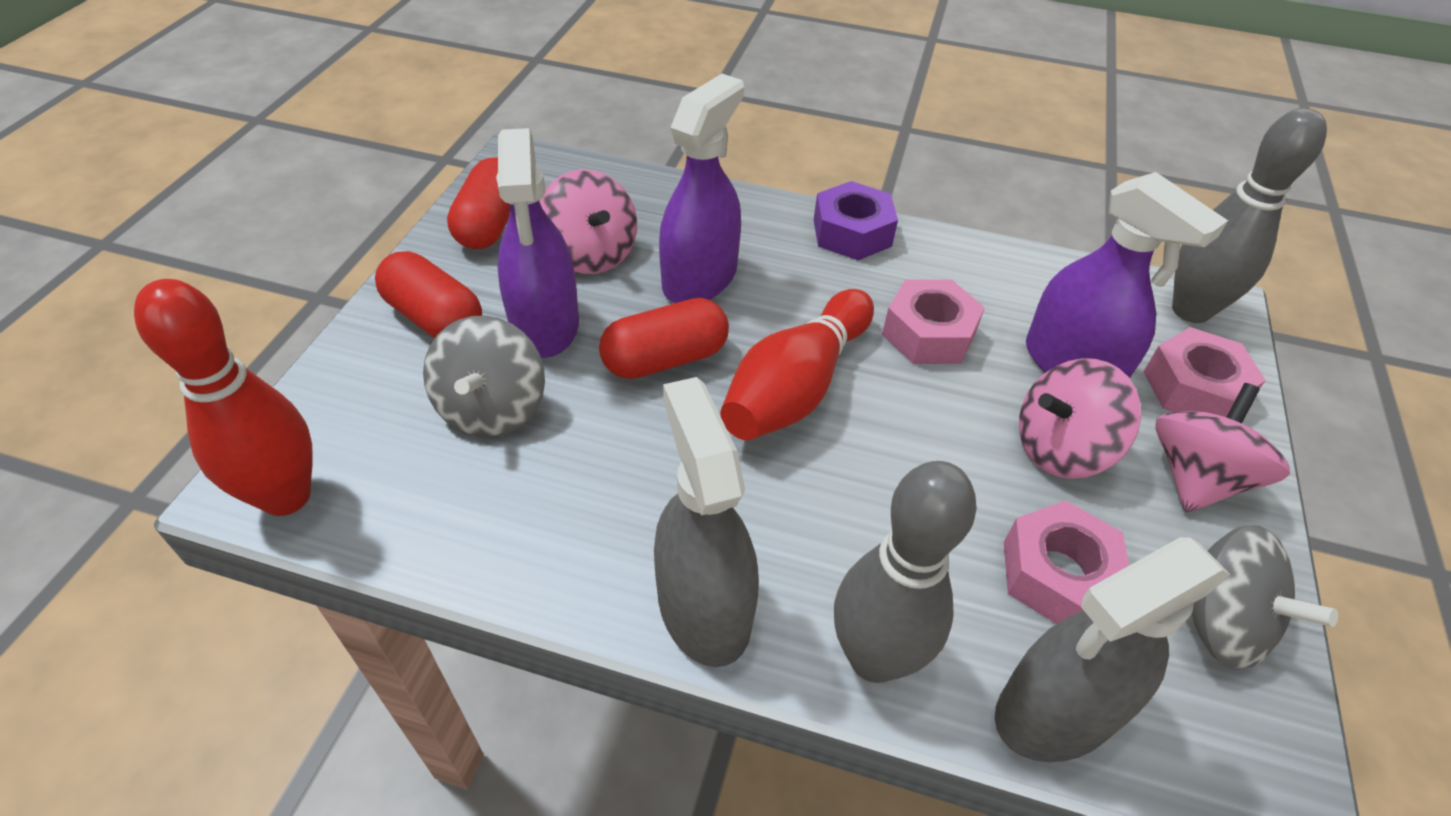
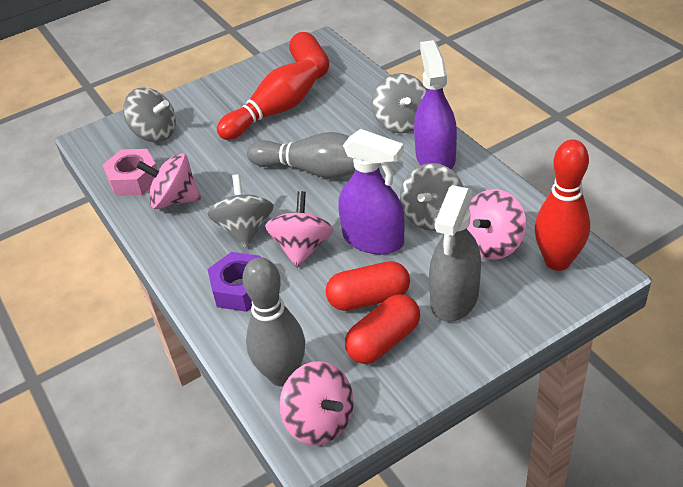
grey spinning top: 2 -> 4
grey spray bottle: 2 -> 1
pink nut: 3 -> 1
pink spinning top: 3 -> 4
purple spray bottle: 3 -> 2

